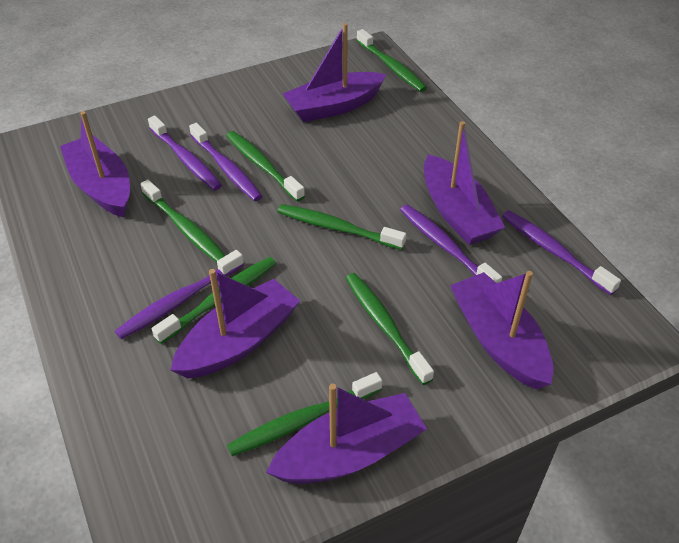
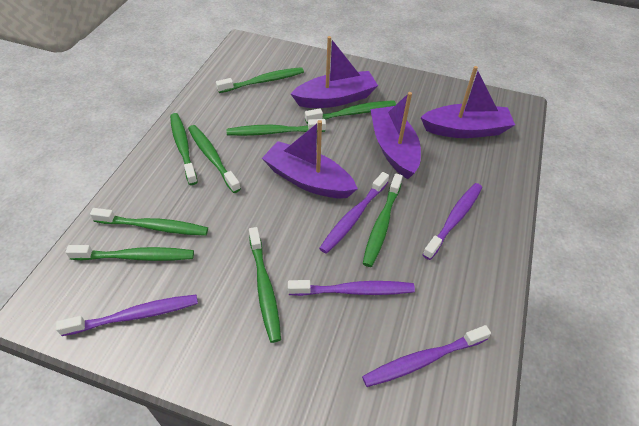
green toothbrush: 7 -> 9
purple boat: 6 -> 4

